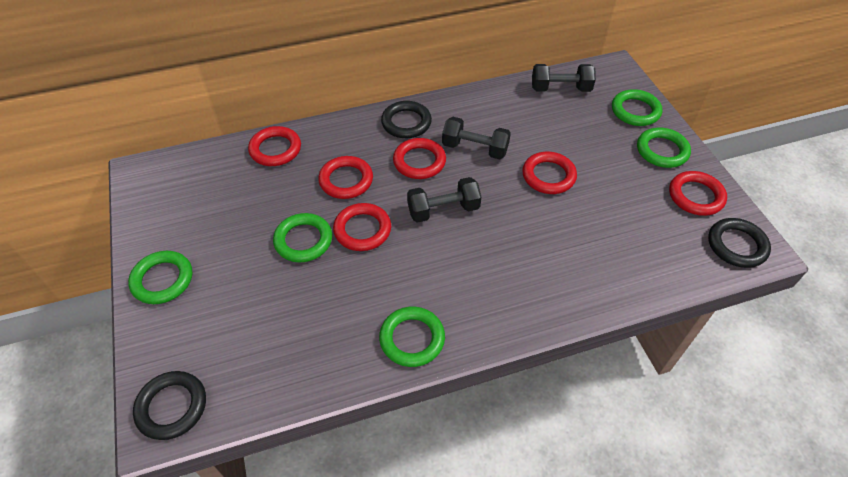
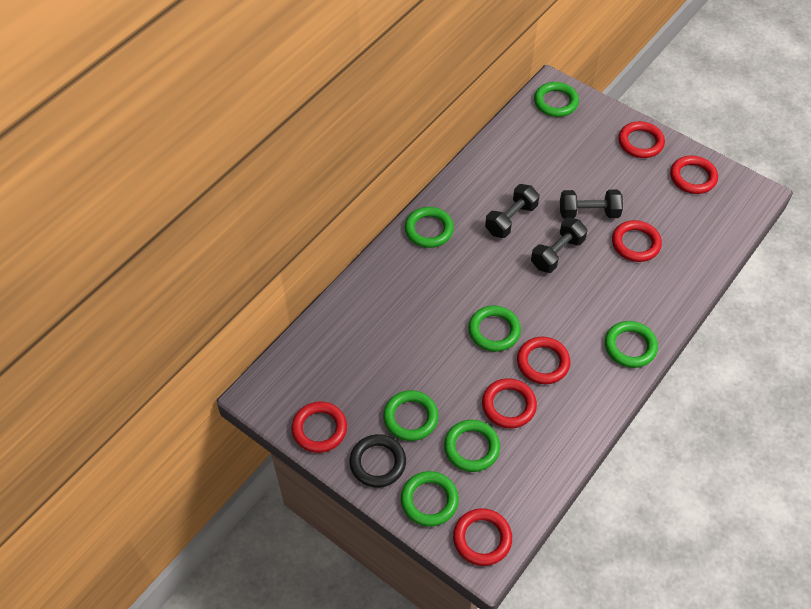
black ring: 3 -> 1
green ring: 5 -> 7
red ring: 6 -> 7

